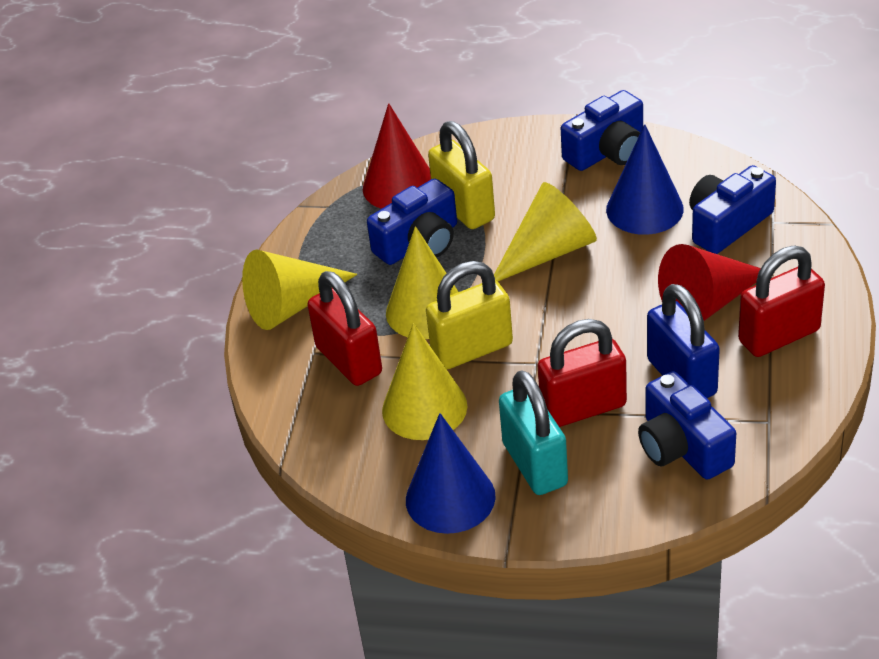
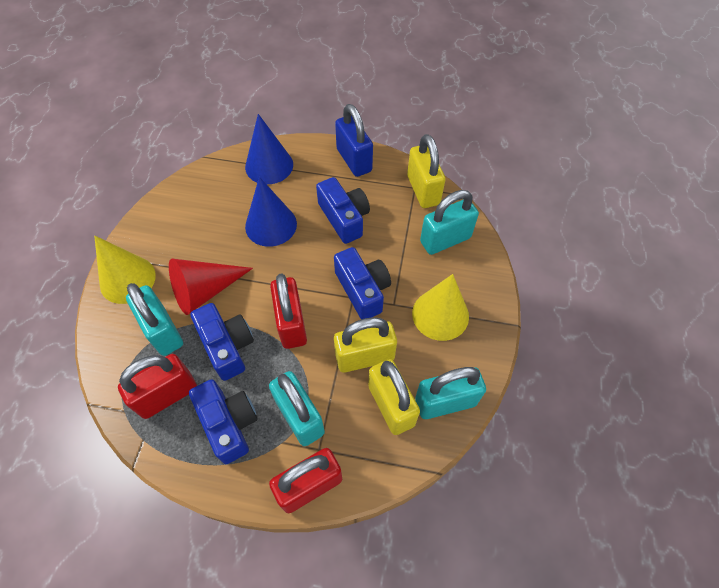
red cone: 2 -> 1
turquoise padlock: 1 -> 4
yellow cone: 4 -> 2
yellow padlock: 2 -> 3

